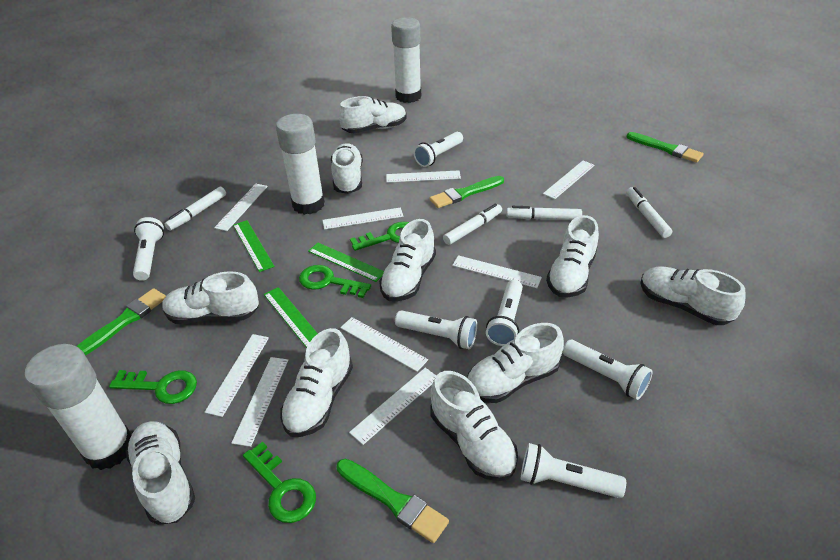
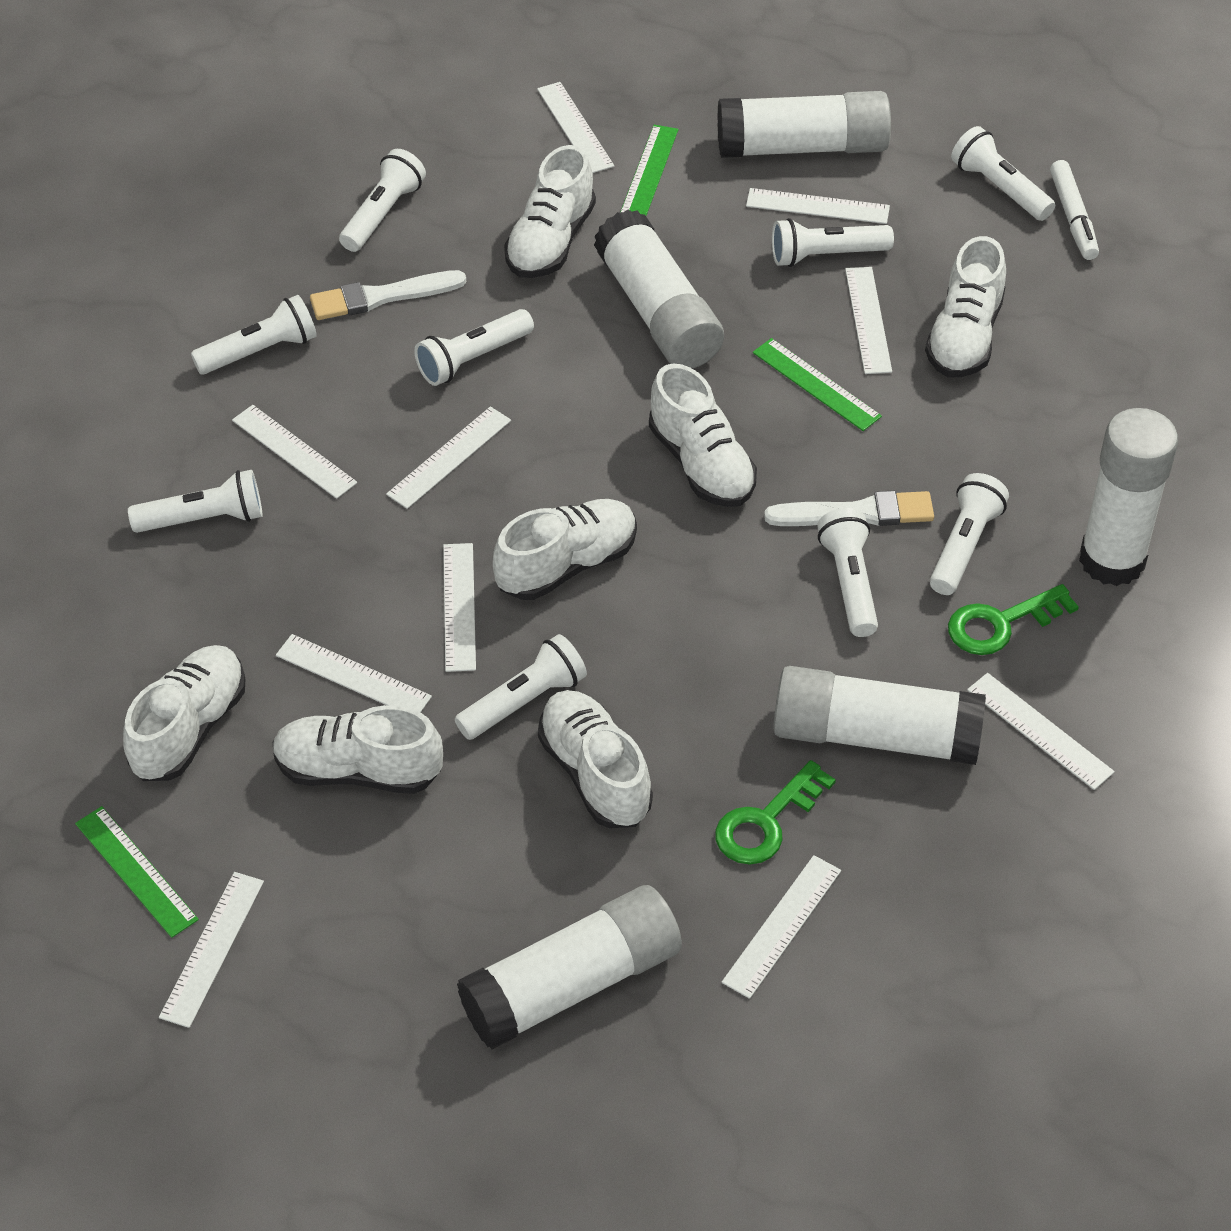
green brush: 4 -> 0
green key: 4 -> 2
white brush: 0 -> 2
white flashlight: 6 -> 9
white glue stick: 3 -> 5
white marker: 4 -> 1
white ruler: 9 -> 10
white shoe: 10 -> 7

